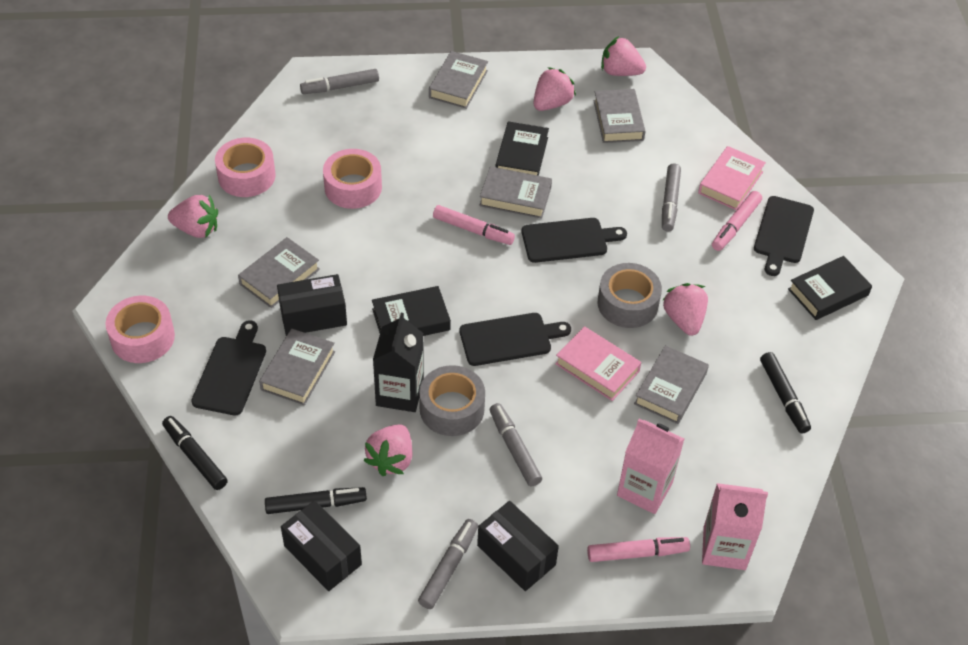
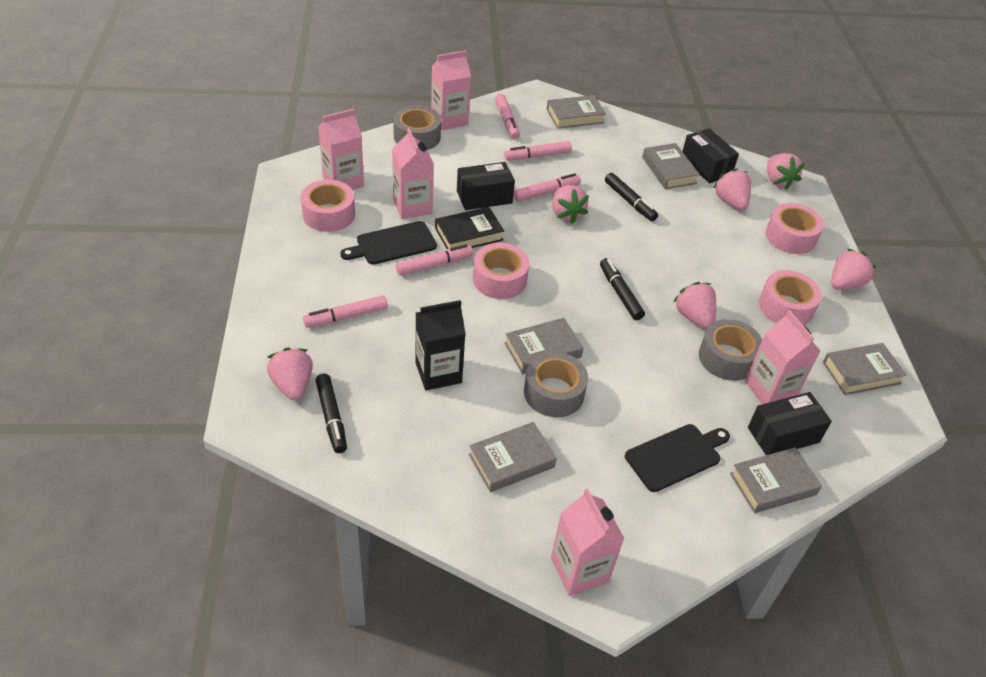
black book: 3 -> 1
black cutting board: 4 -> 2
grey marker: 4 -> 0
grey tape: 2 -> 3
pink book: 2 -> 0
pink carton: 2 -> 5
pink marker: 3 -> 5
pink strawberry: 5 -> 6
pink tape: 3 -> 4

